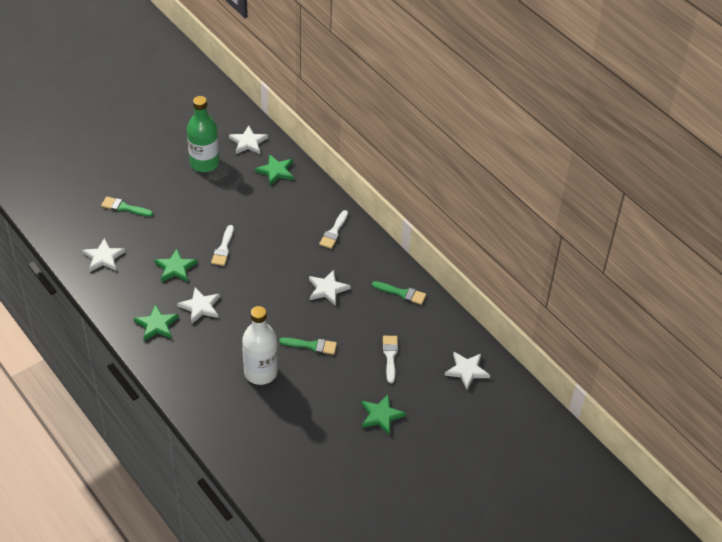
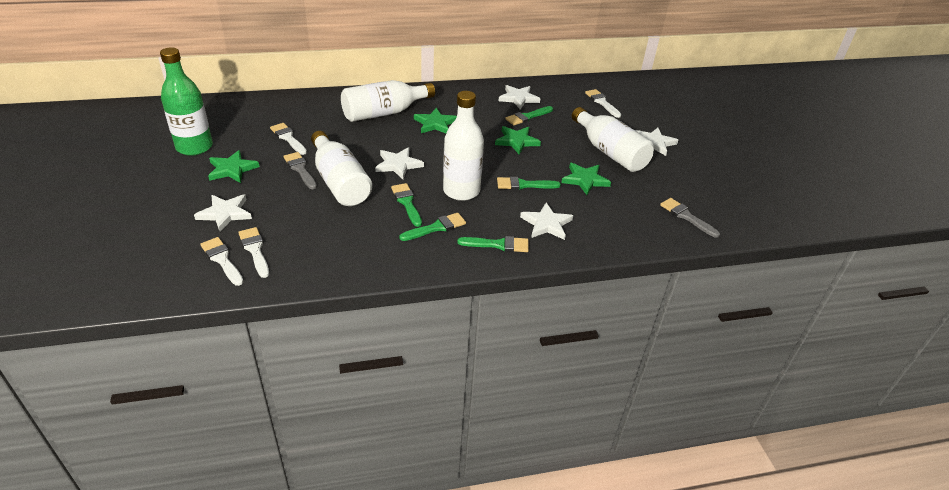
green brush: 3 -> 5
grey brush: 0 -> 2
white bottle: 1 -> 4
white brush: 3 -> 4

